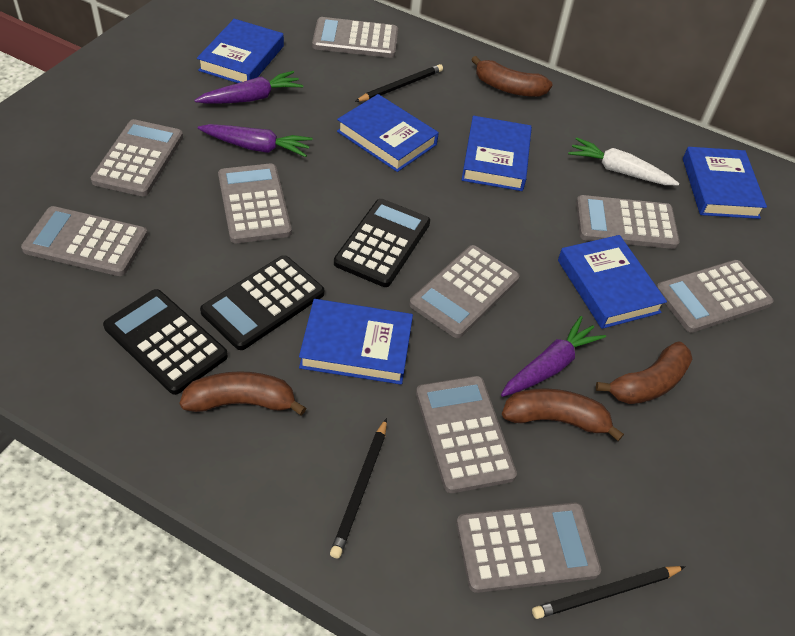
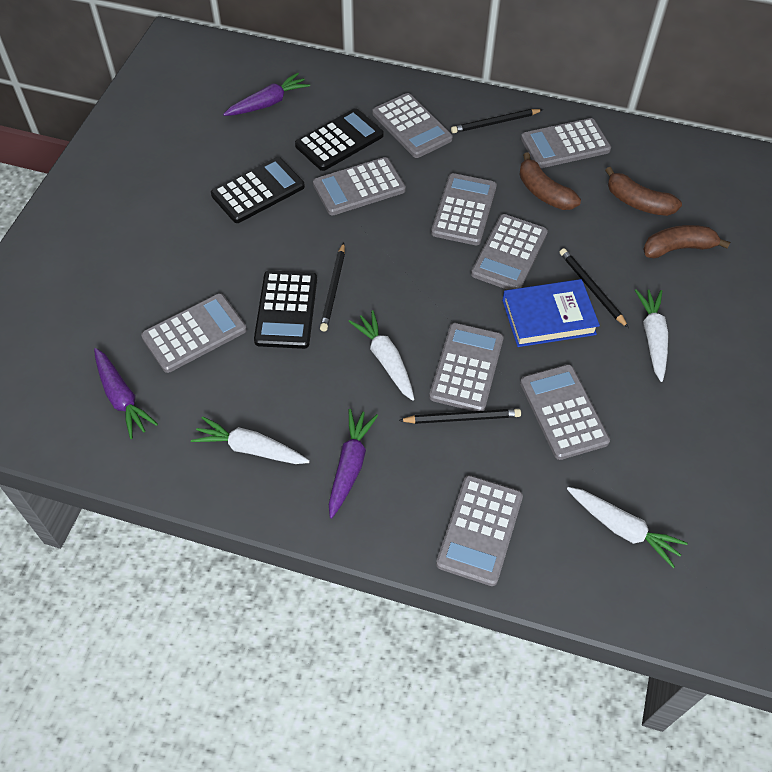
black pencil: 3 -> 4
blue book: 6 -> 1
brown banana: 4 -> 3
white carrot: 1 -> 4

